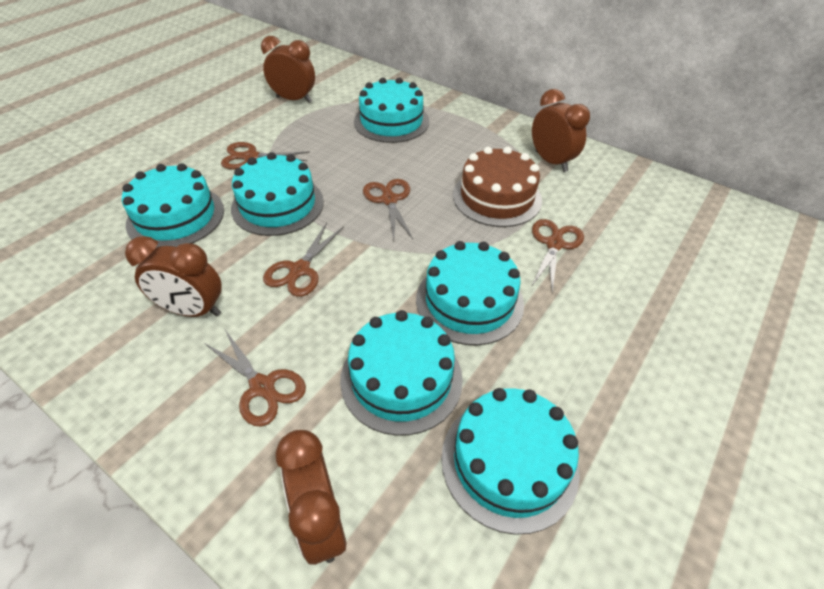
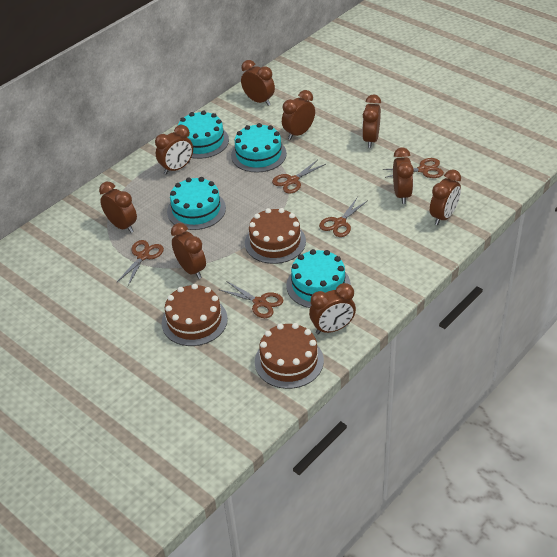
brown cake: 1 -> 3
brown clock: 4 -> 9
turquoise cake: 6 -> 4

